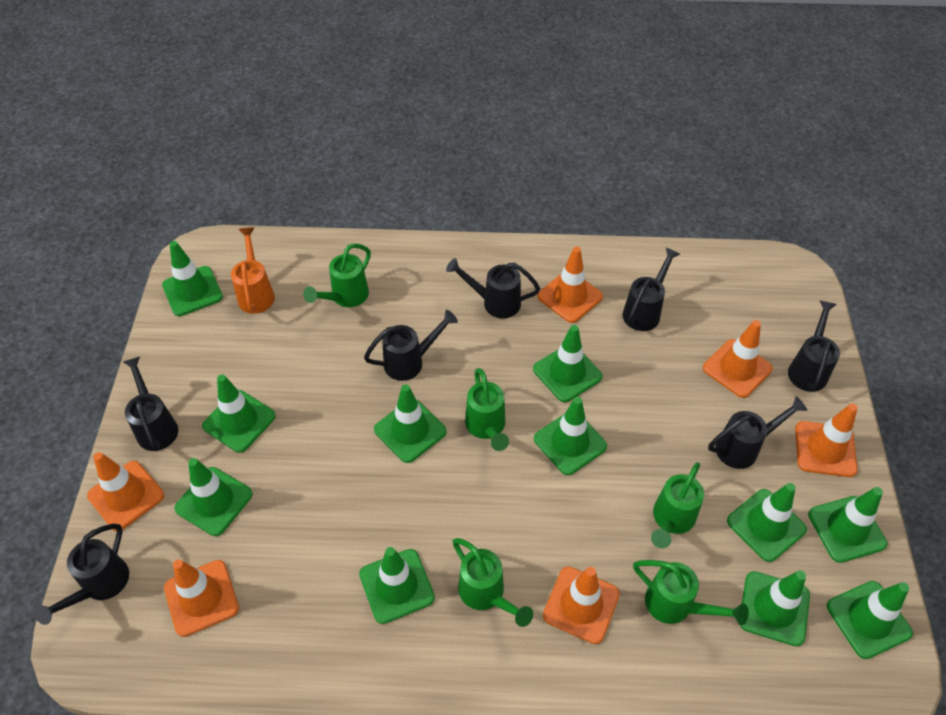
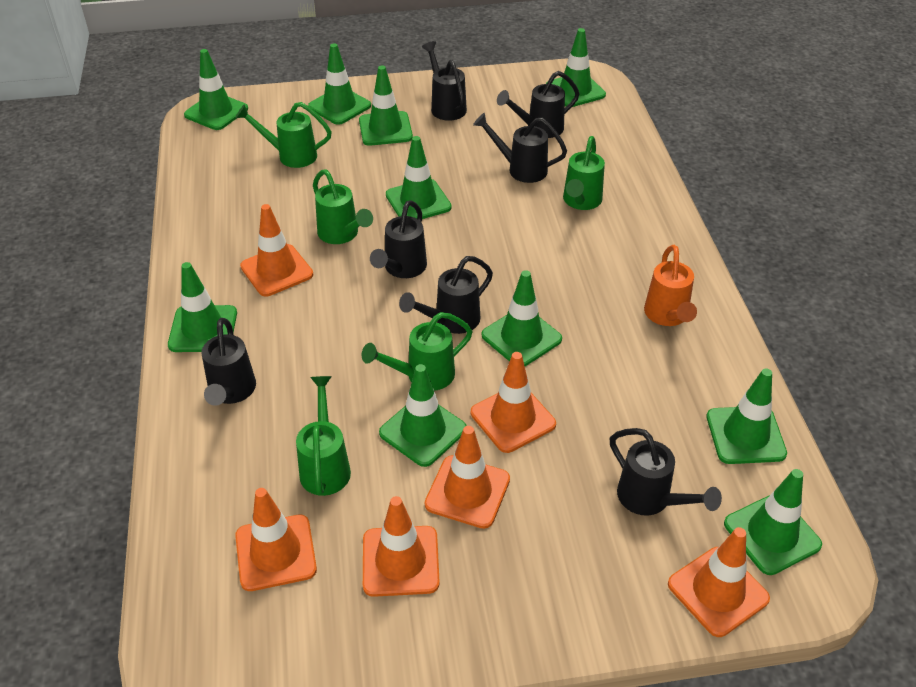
green traffic cone: 11 -> 10

